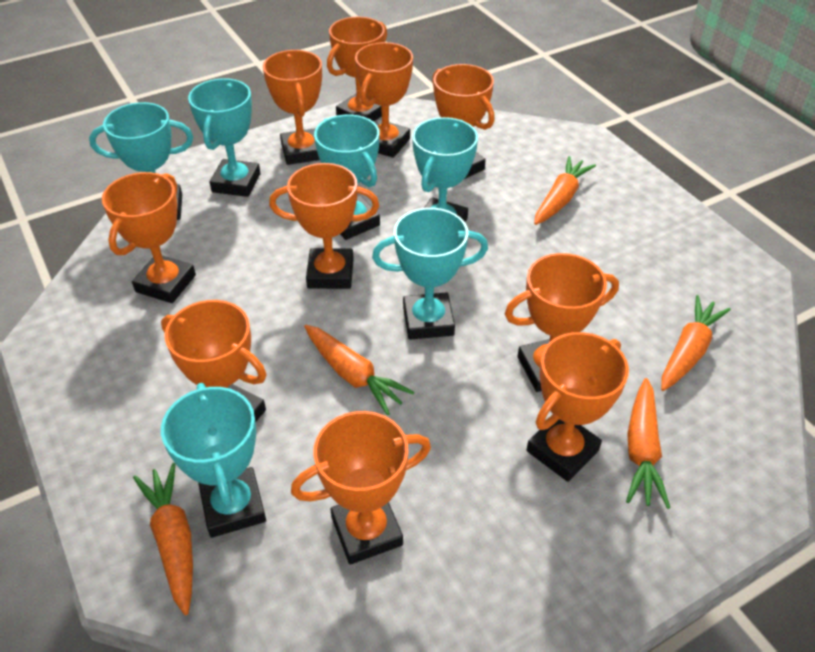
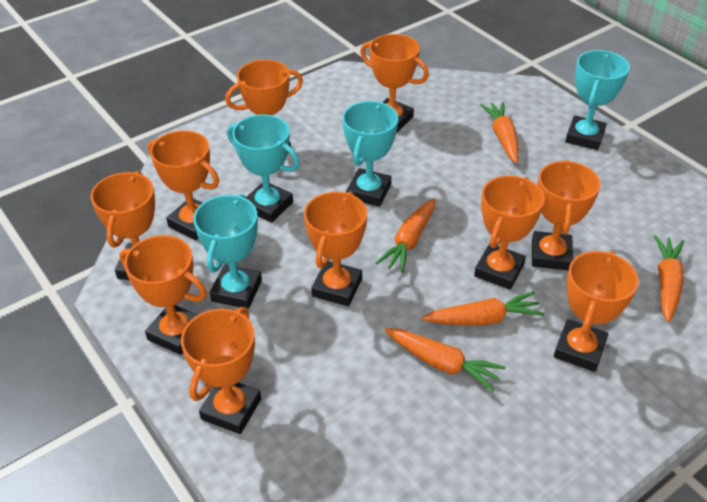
turquoise trophy: 6 -> 4

